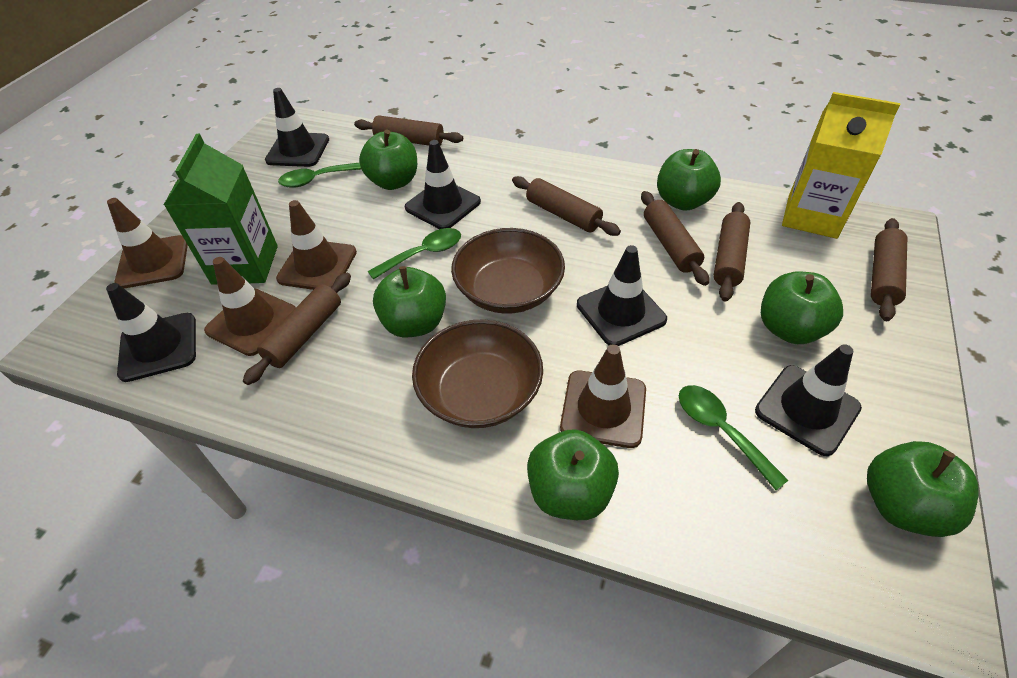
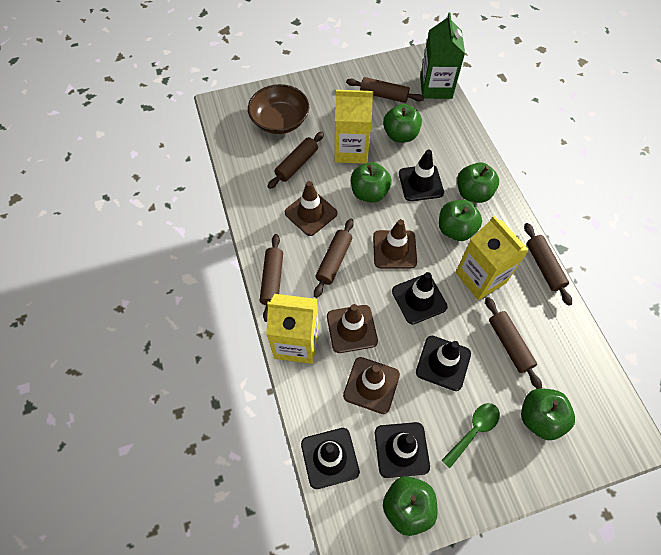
brown bowl: 2 -> 1
green spoon: 3 -> 1
yellow carton: 1 -> 3

